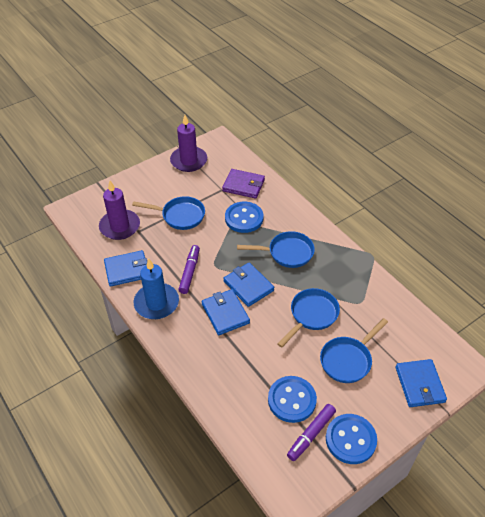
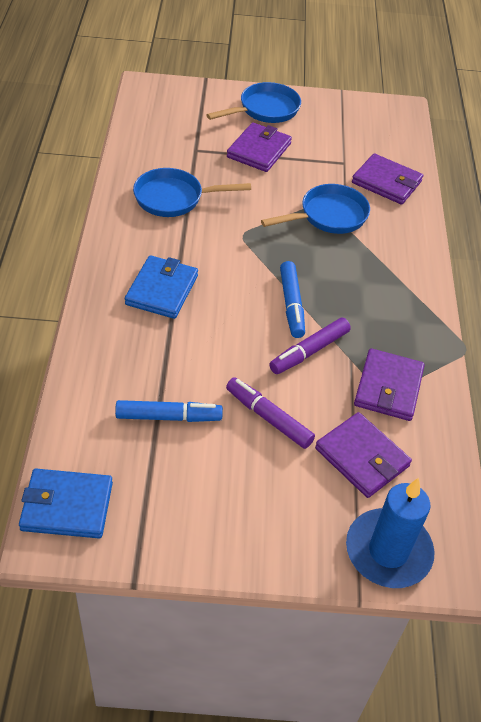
blue button: 3 -> 0
blue marker: 0 -> 2
blue pan: 4 -> 3
blue wallet: 4 -> 2
purple candle: 2 -> 0
purple wallet: 1 -> 4

